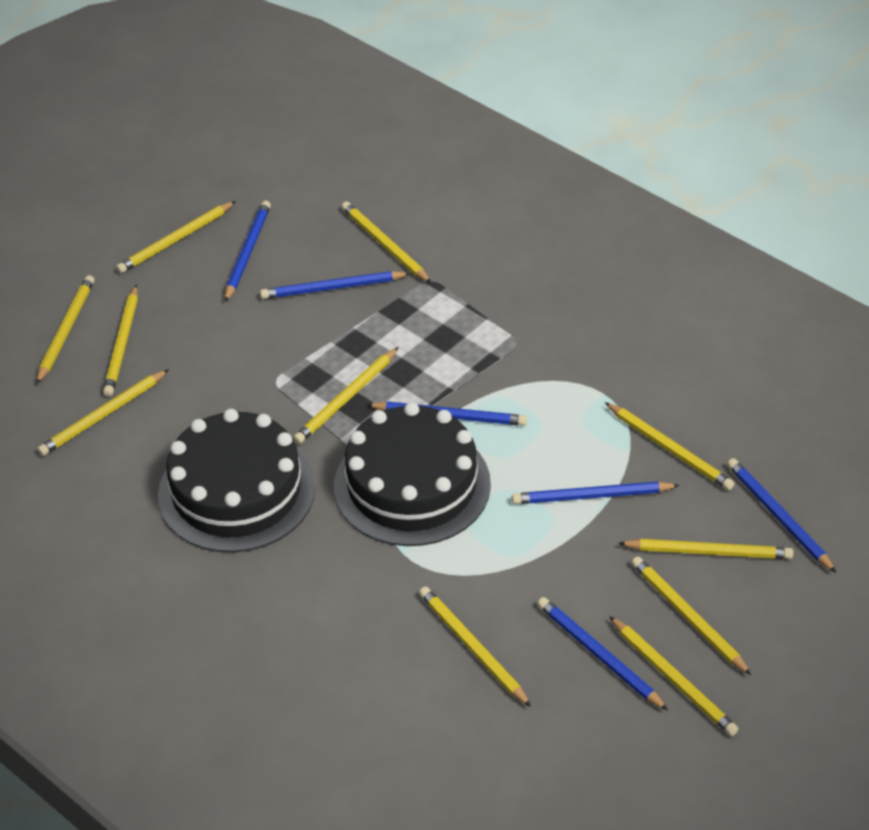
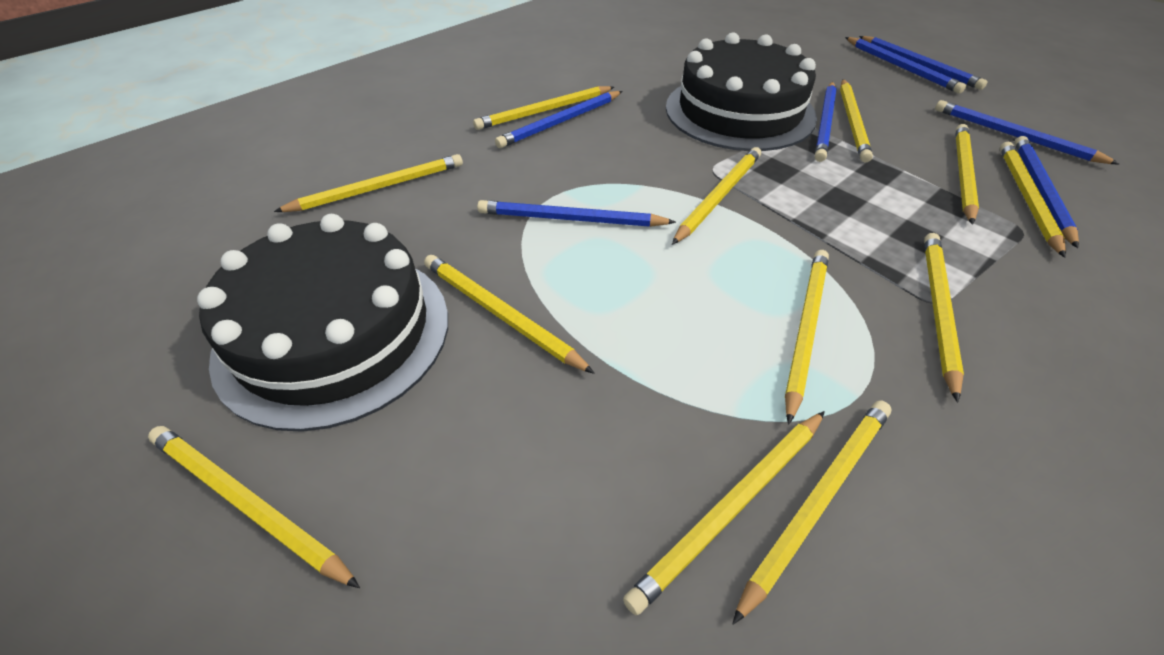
blue pencil: 6 -> 7
yellow pencil: 11 -> 12

